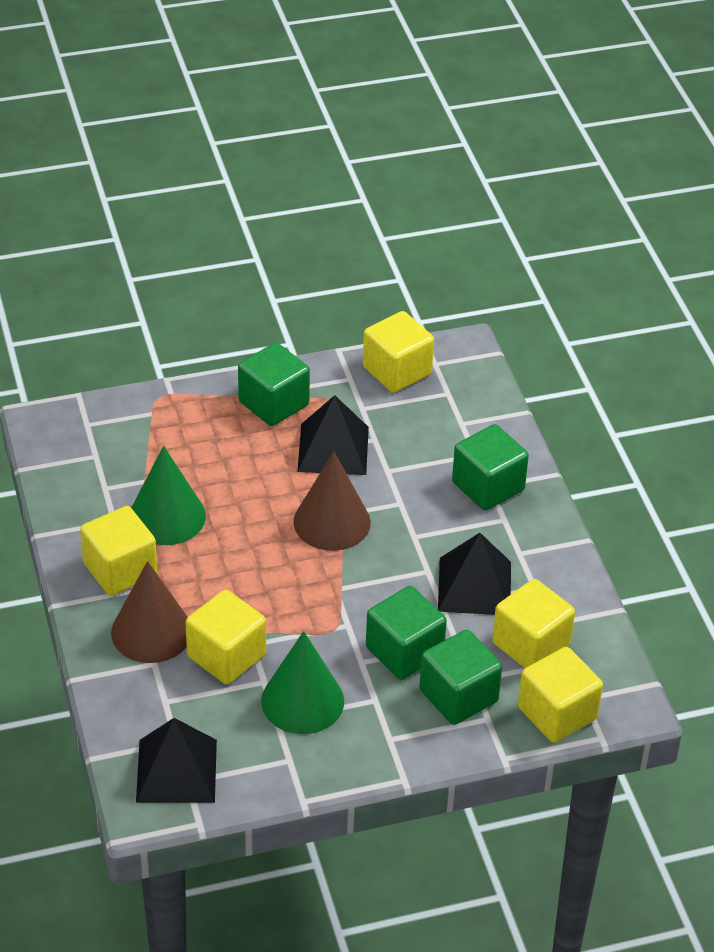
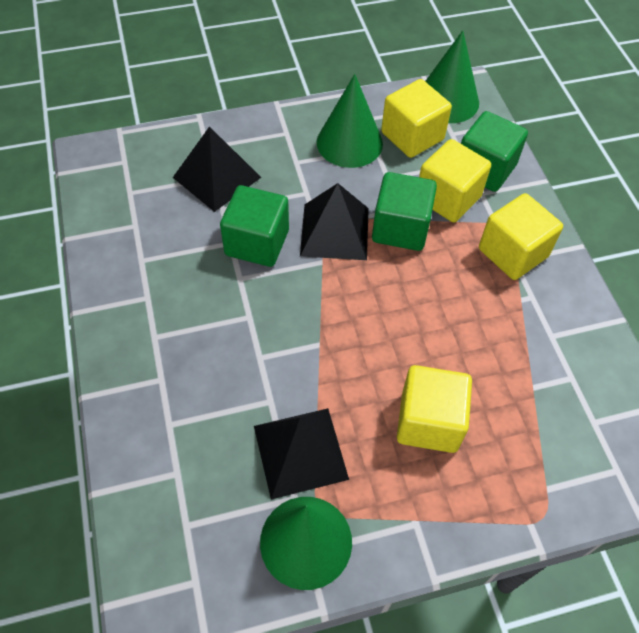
brown cone: 2 -> 0
green cone: 2 -> 3
green cube: 4 -> 3
yellow cube: 5 -> 4

